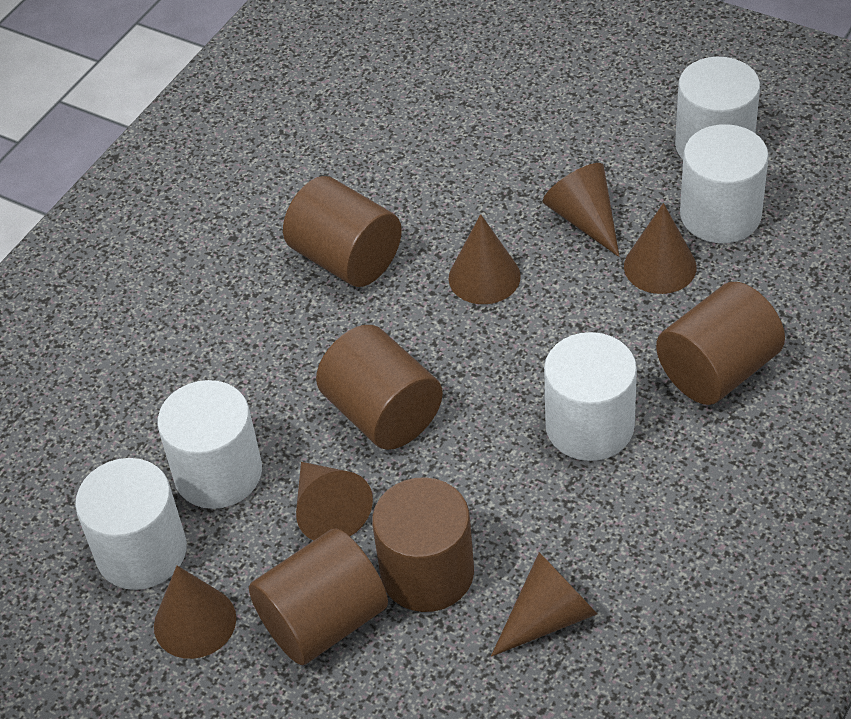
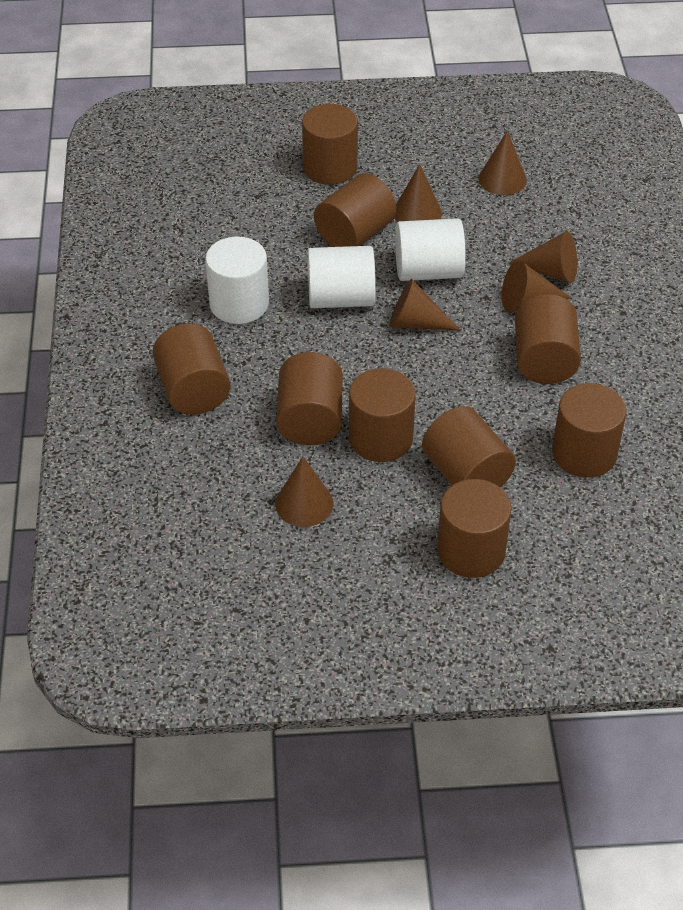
brown cylinder: 5 -> 9
white cylinder: 5 -> 3

